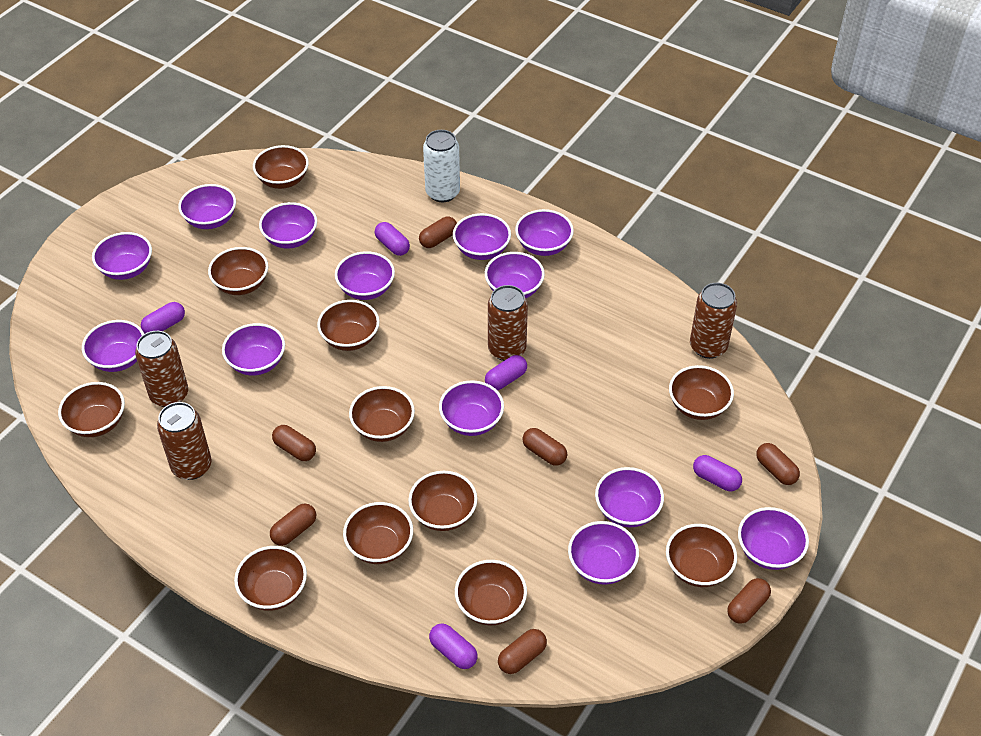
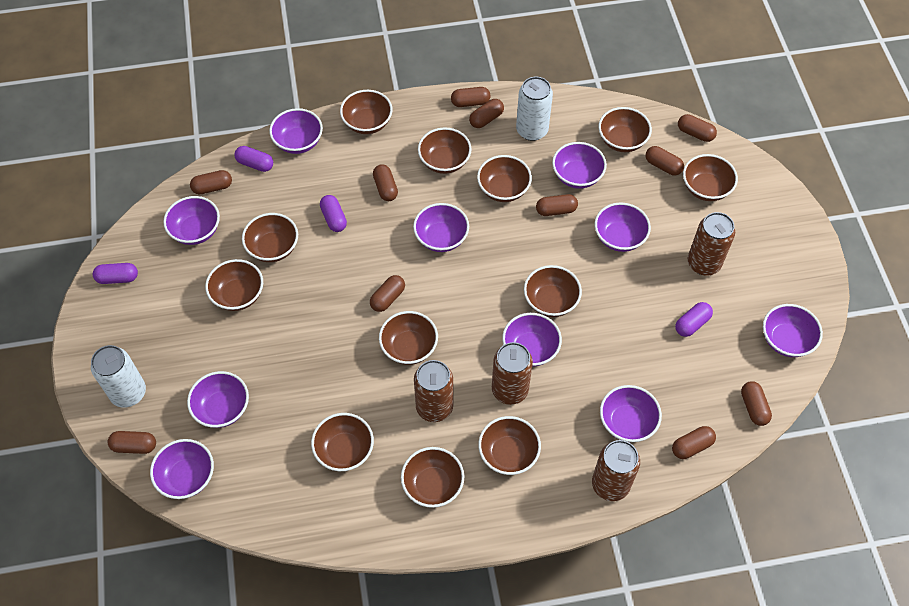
brown bowl: 11 -> 12
brown capsule: 7 -> 11
purple bowl: 13 -> 10
purple capsule: 5 -> 4
white can: 1 -> 2

